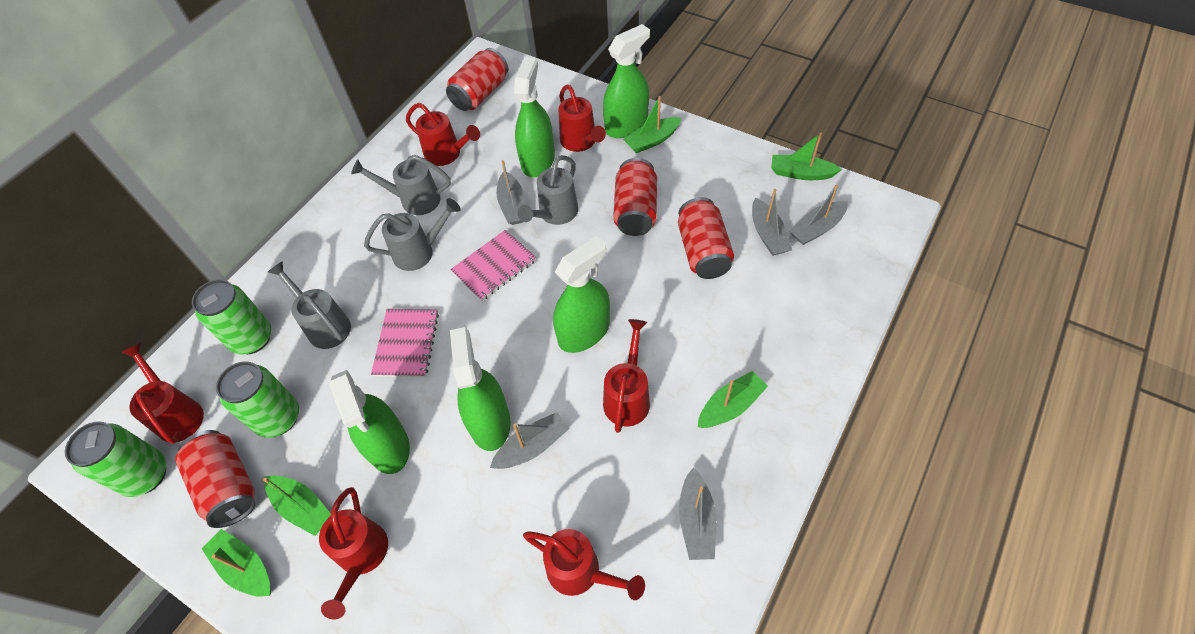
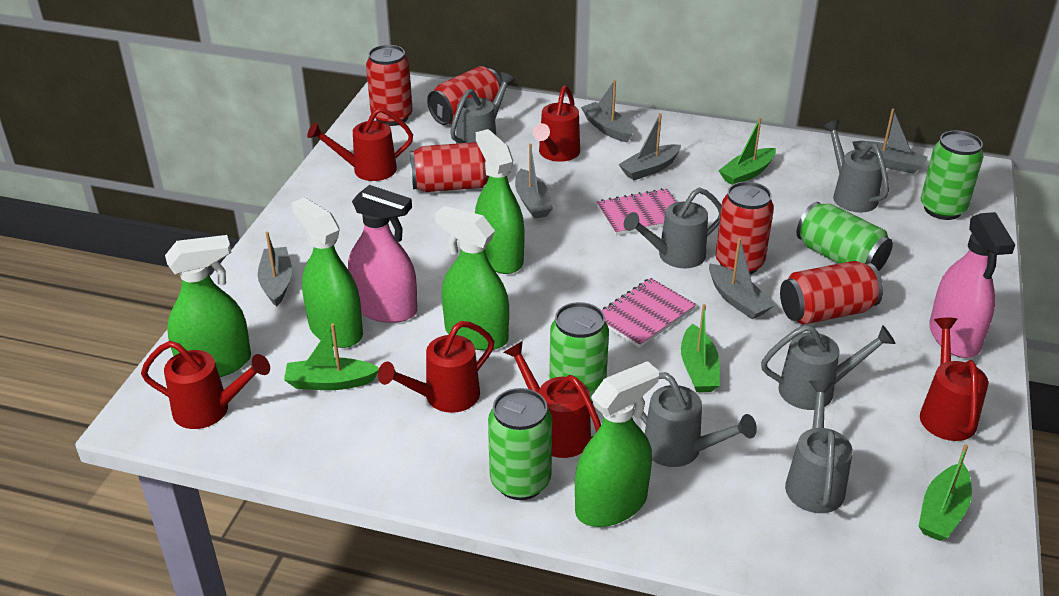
green boat: 5 -> 4
green can: 3 -> 4
grey boat: 5 -> 6
grey watering can: 4 -> 6
pink spray bottle: 0 -> 2
red can: 4 -> 5

